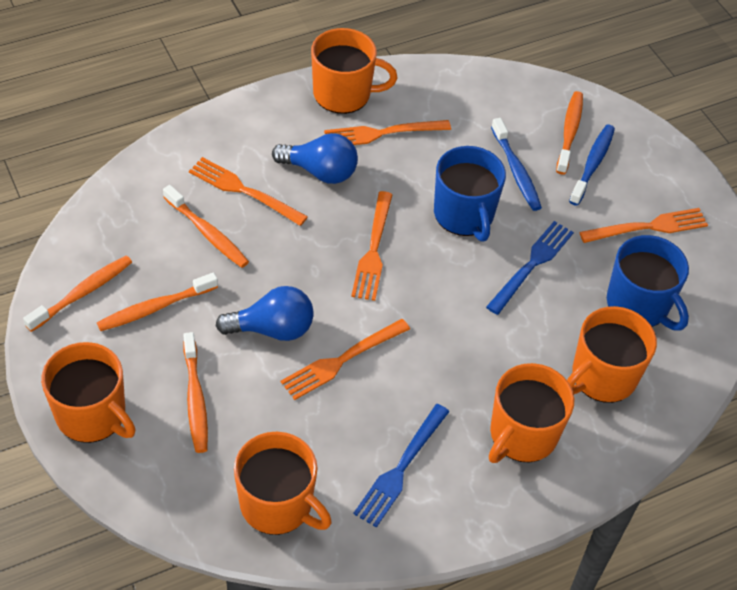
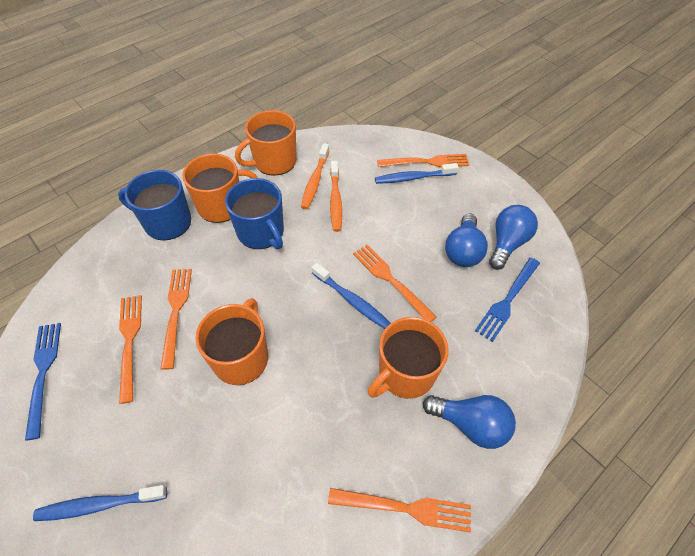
blue light bulb: 2 -> 3
blue toothbrush: 2 -> 3
orange mug: 5 -> 4
orange toothbrush: 5 -> 2

